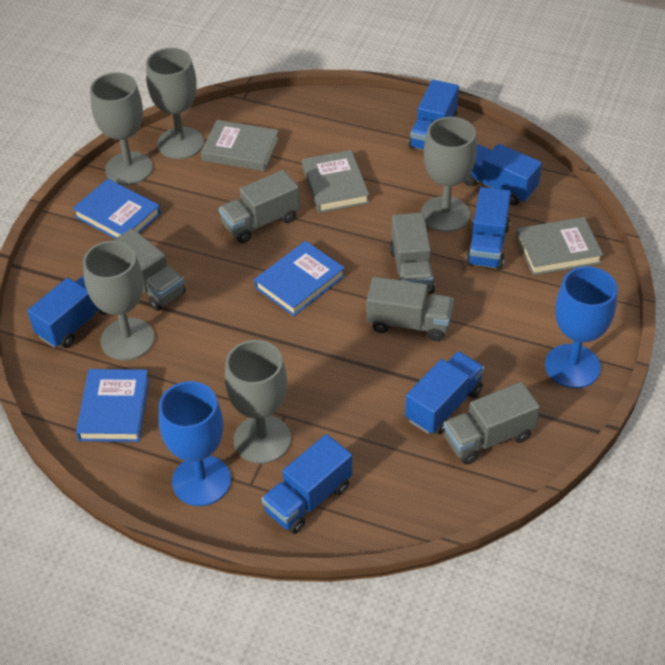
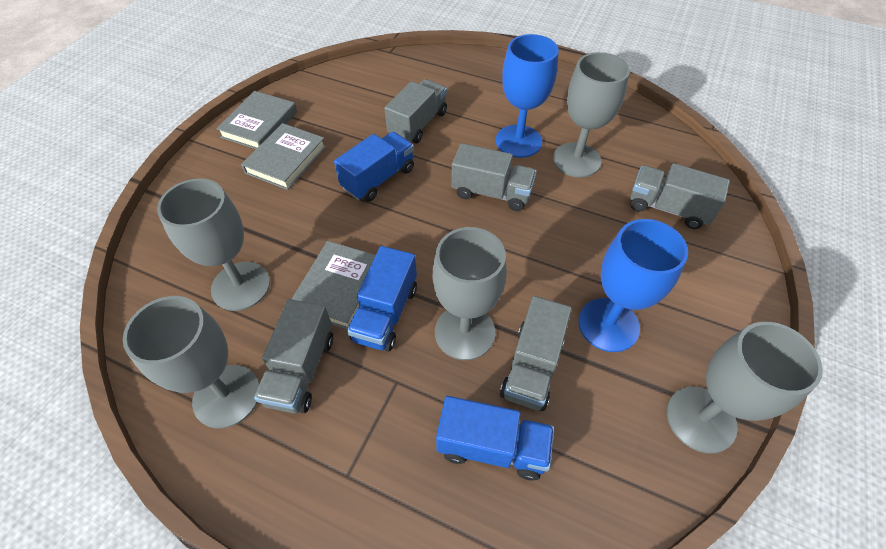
blue book: 3 -> 0
blue truck: 6 -> 3

